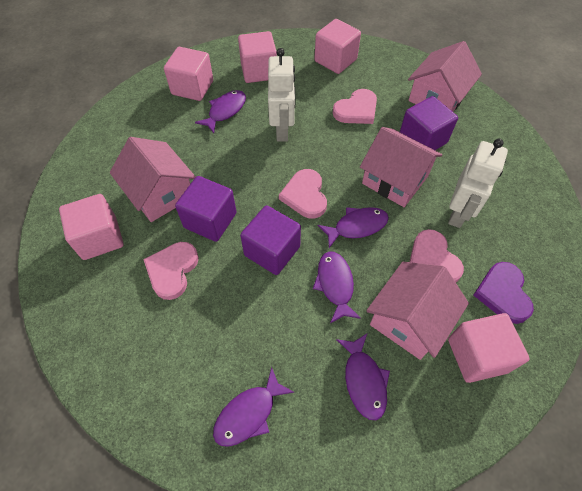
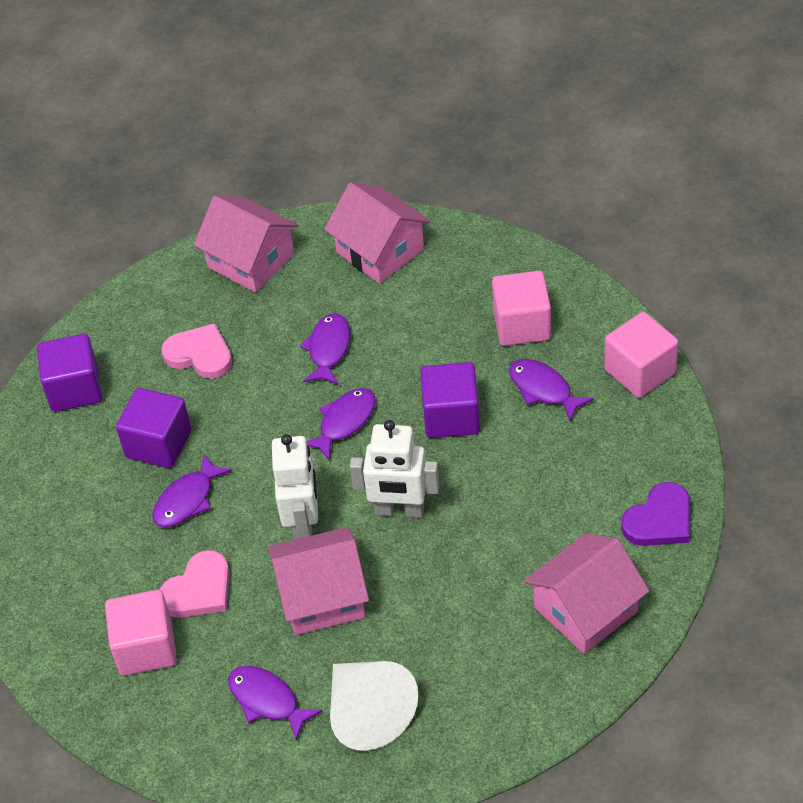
pink cube: 5 -> 3
pink heart: 4 -> 2
white cone: 0 -> 1

